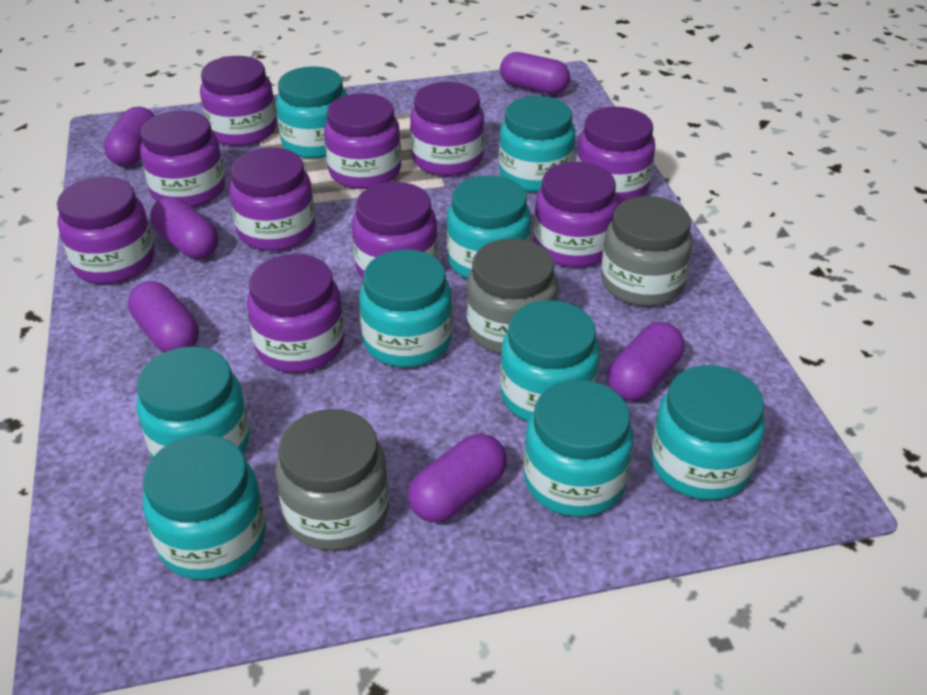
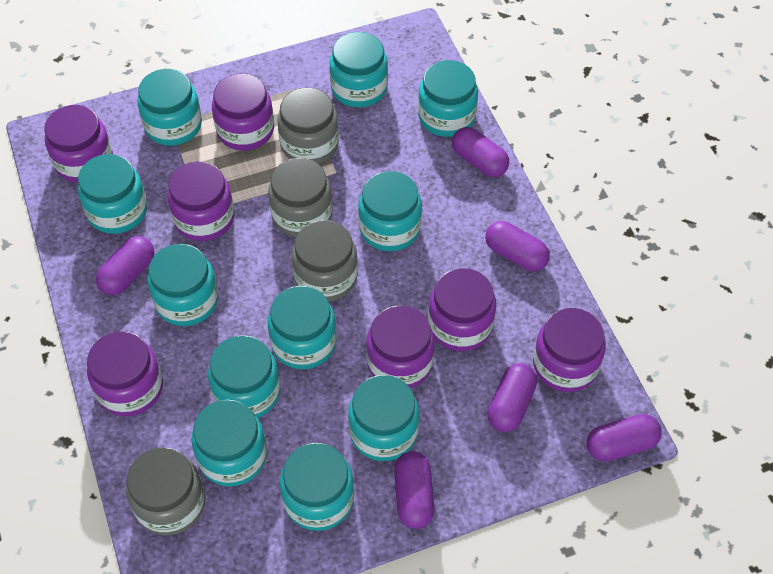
grey jar: 3 -> 4
purple jar: 10 -> 7
turquoise jar: 9 -> 11

